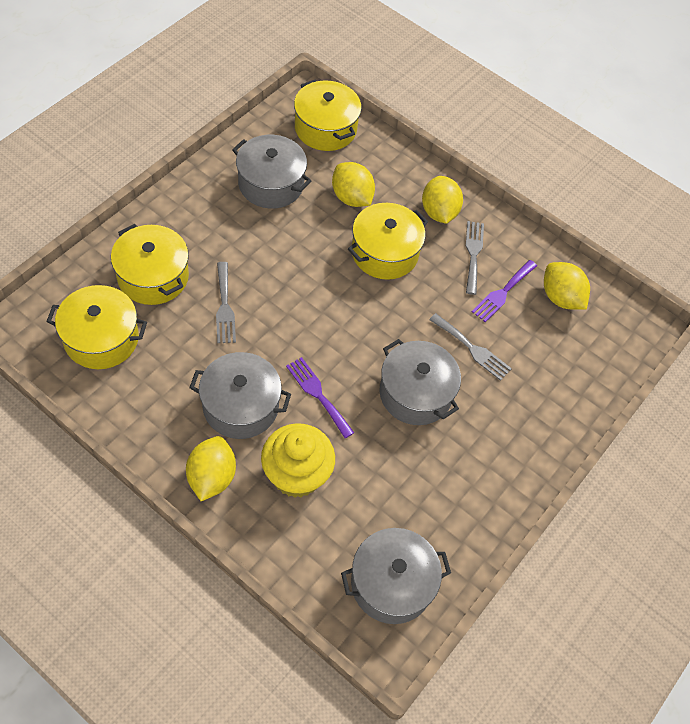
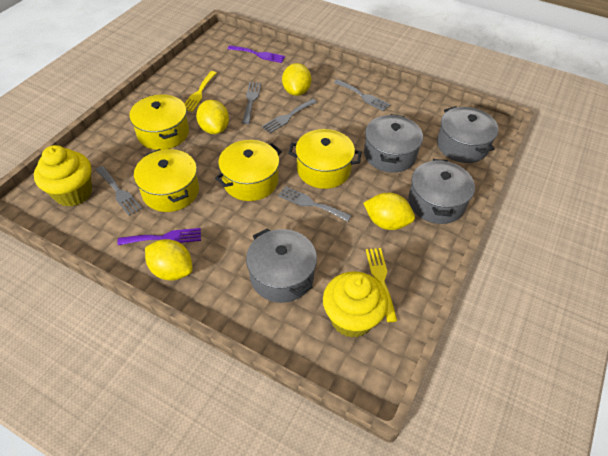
grey fork: 3 -> 5
yellow cupcake: 1 -> 2
yellow fork: 0 -> 2

